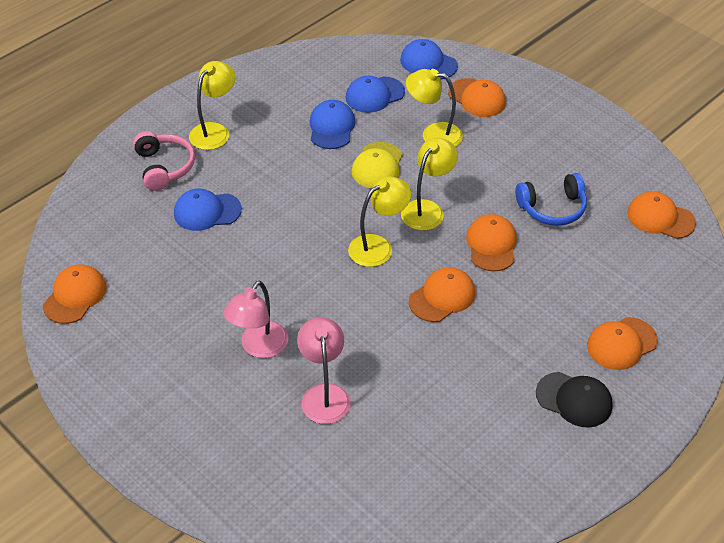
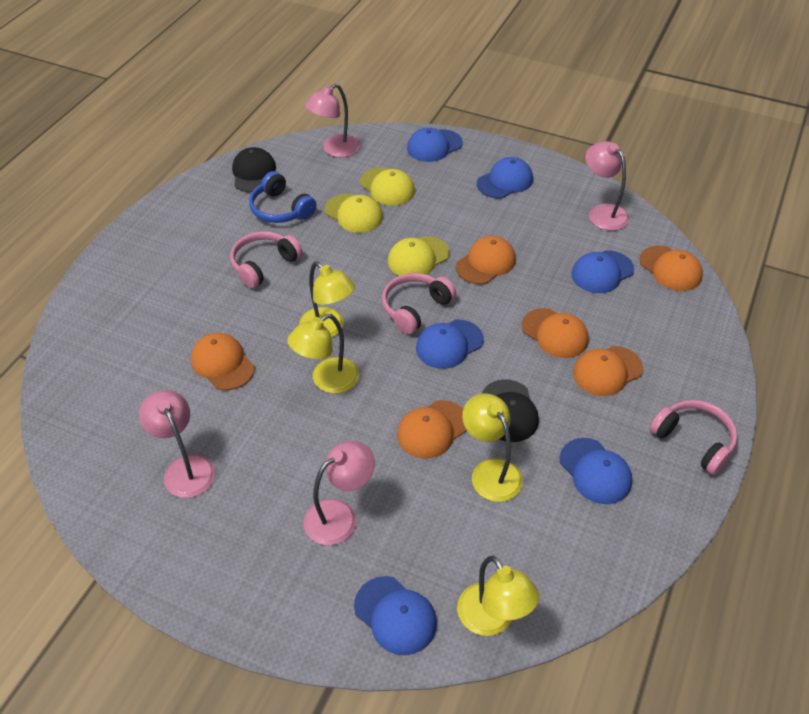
black cap: 1 -> 2
blue cap: 4 -> 6
pink headphones: 1 -> 3
pink lamp: 2 -> 4
yellow cap: 1 -> 3

